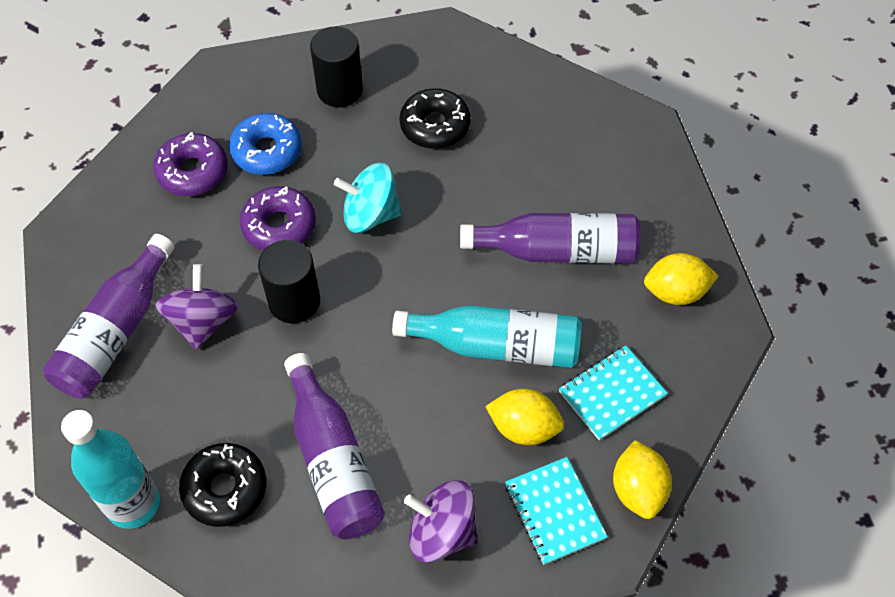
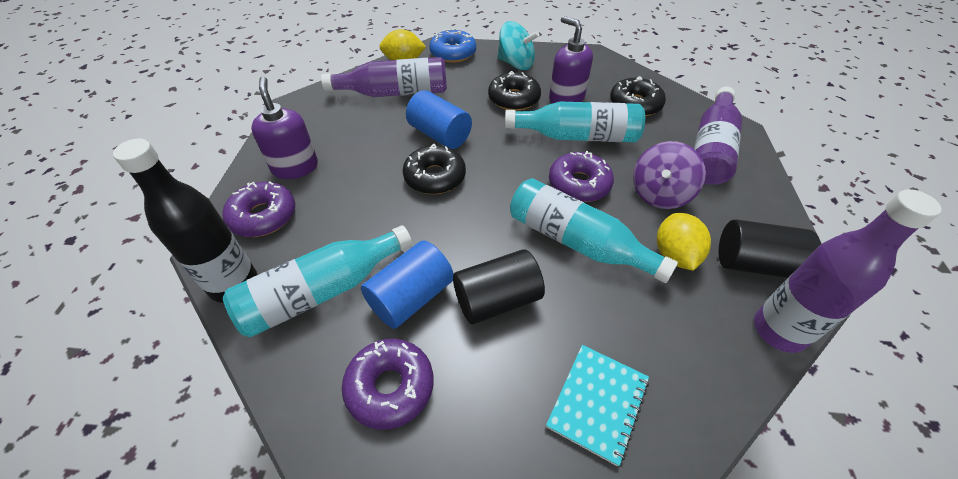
black bottle: 0 -> 1
black donut: 2 -> 3
blue cylinder: 0 -> 2
purple donut: 2 -> 3
purple soap dispenser: 0 -> 2
purple spinning top: 2 -> 1
turquoise bottle: 2 -> 3
turquoise notebook: 2 -> 1
yellow lemon: 3 -> 2

